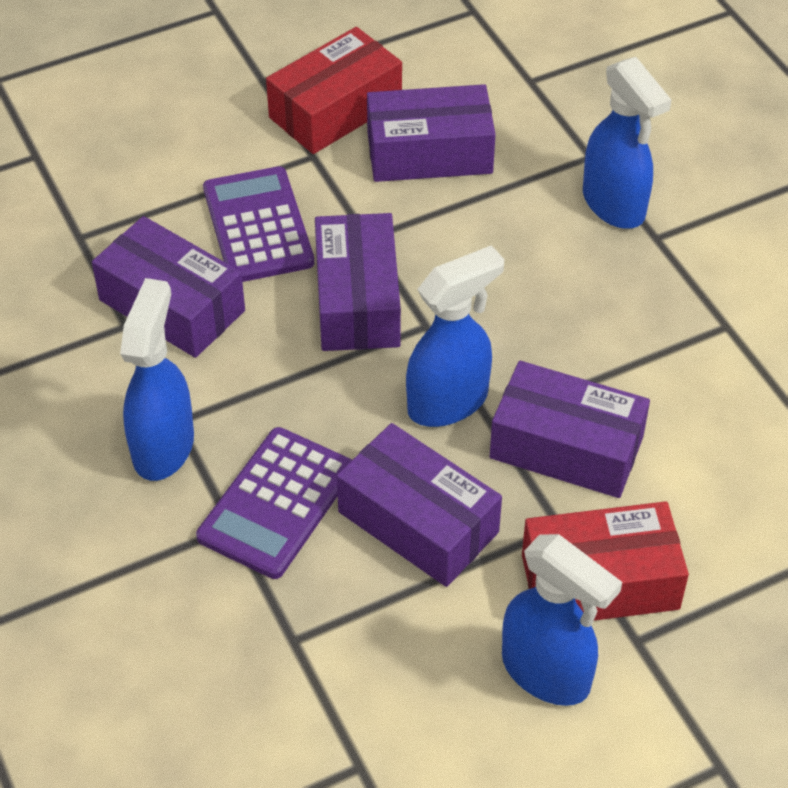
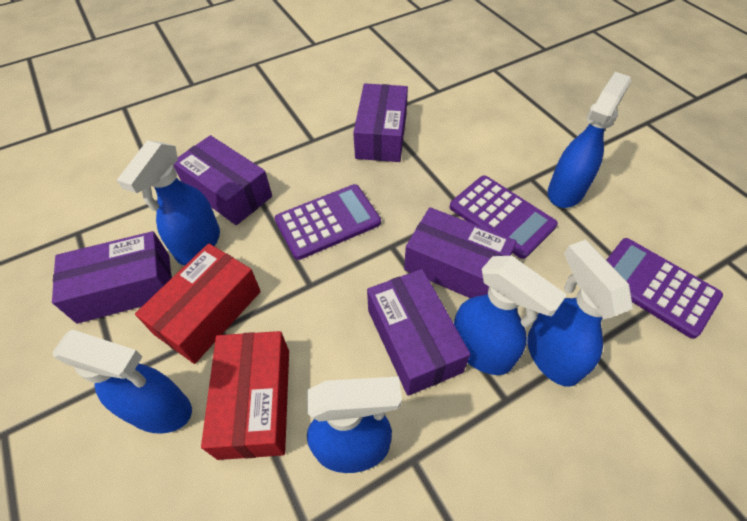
blue spray bottle: 4 -> 6
purple calculator: 2 -> 3

